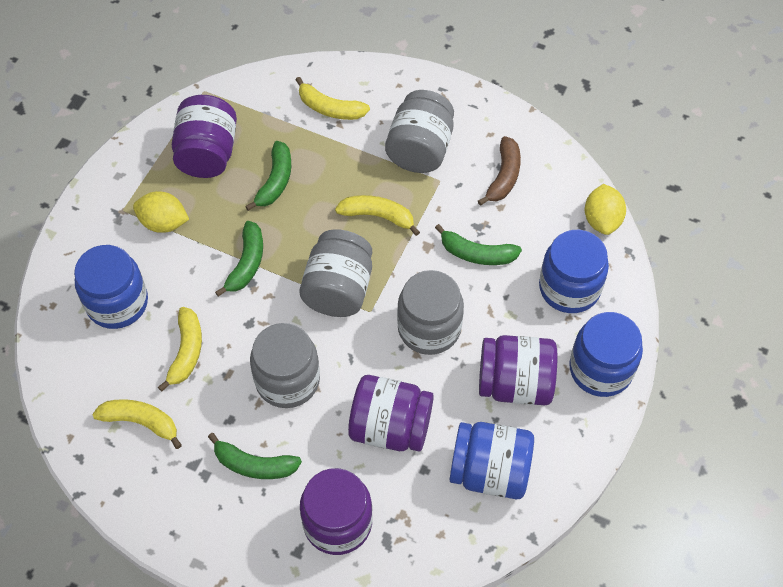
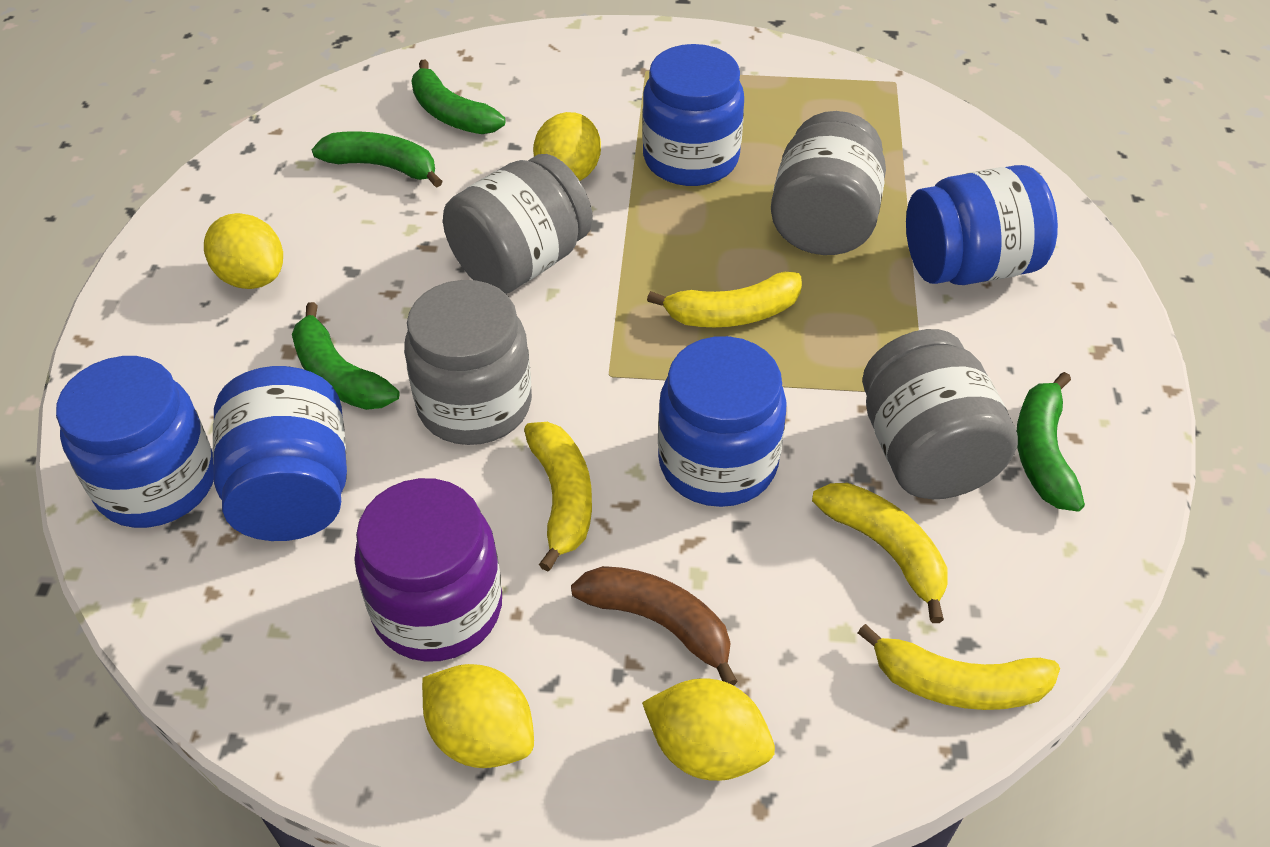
blue jar: 4 -> 5
purple jar: 4 -> 1
yellow lemon: 2 -> 4

